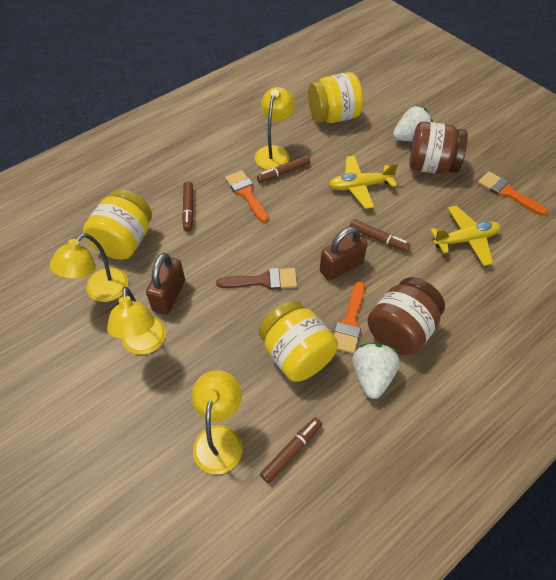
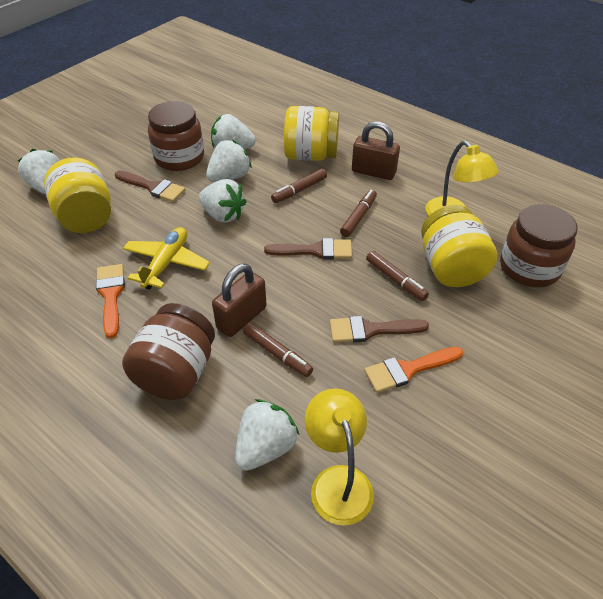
brown brush: 1 -> 3
brown jar: 2 -> 3
orange brush: 3 -> 2
white strawberry: 2 -> 5
yellow lamp: 4 -> 2
yellow plane: 2 -> 1

